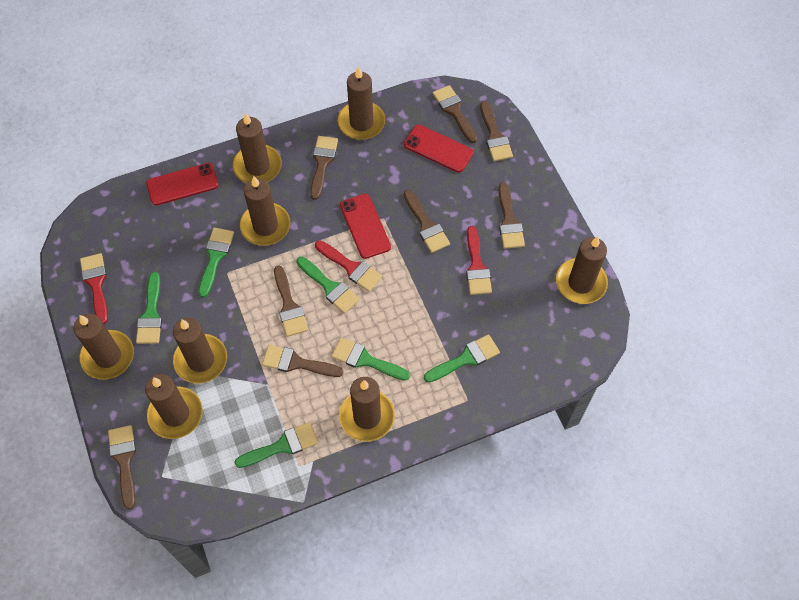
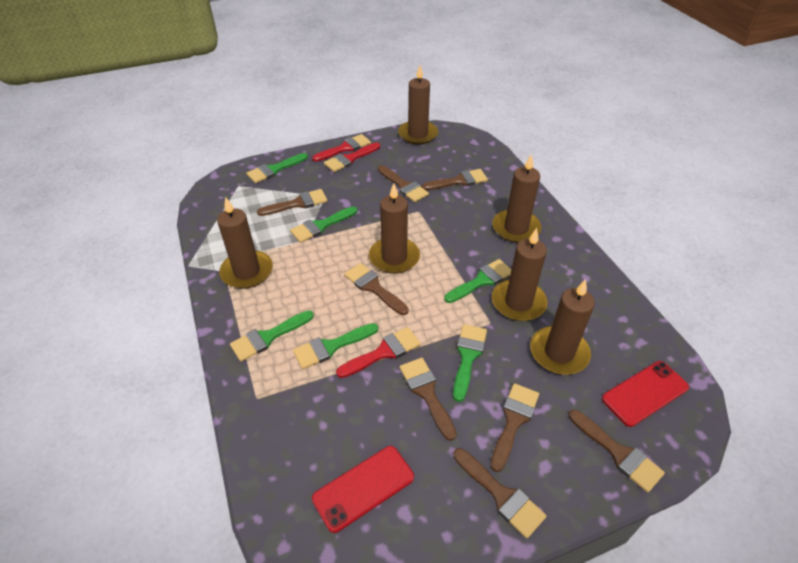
brown candle: 8 -> 6
red phone: 3 -> 2

